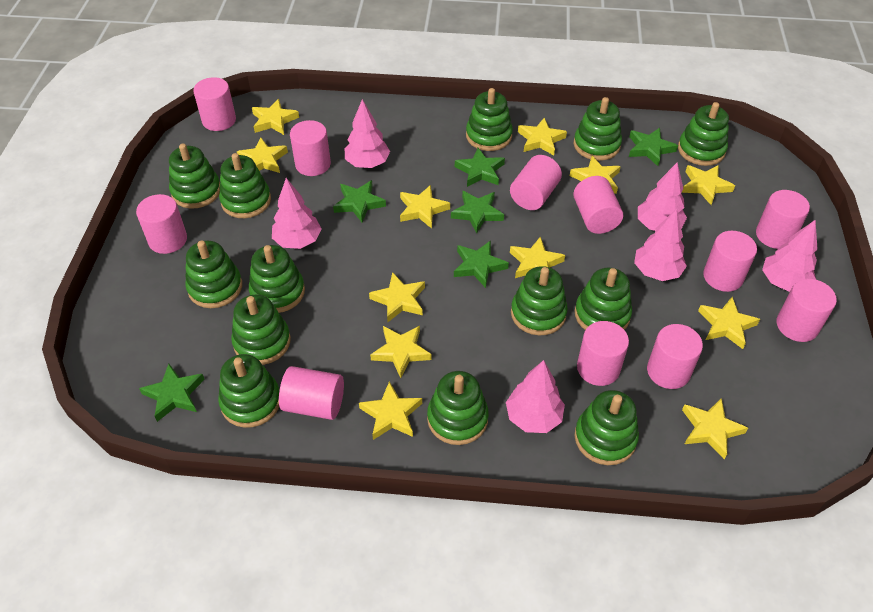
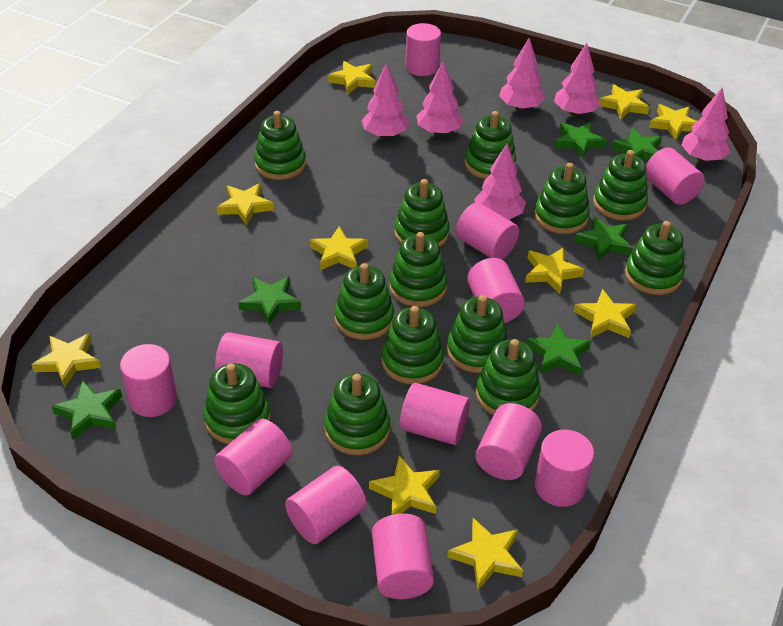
pink cylinder: 11 -> 12
yellow star: 12 -> 10

